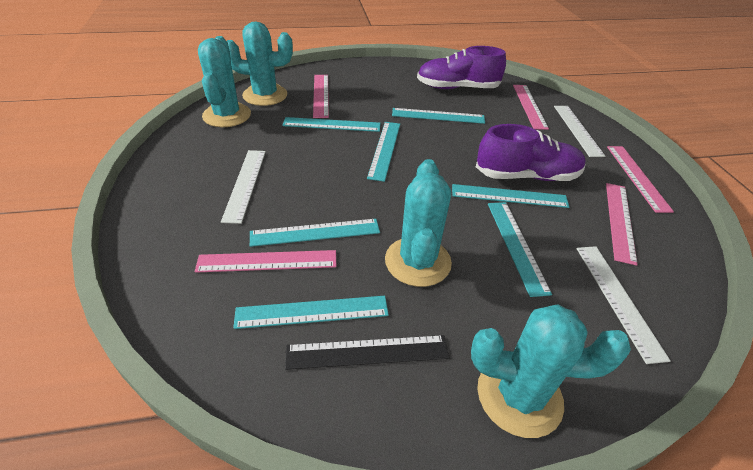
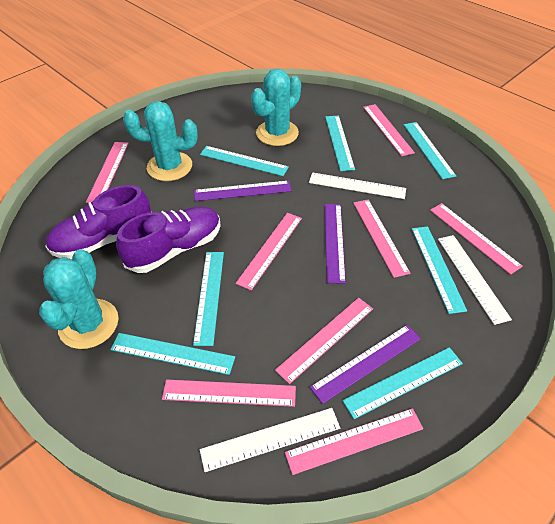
black ruler: 1 -> 0
pink ruler: 5 -> 8
purple ruler: 0 -> 3
turquoise cactus: 4 -> 3

